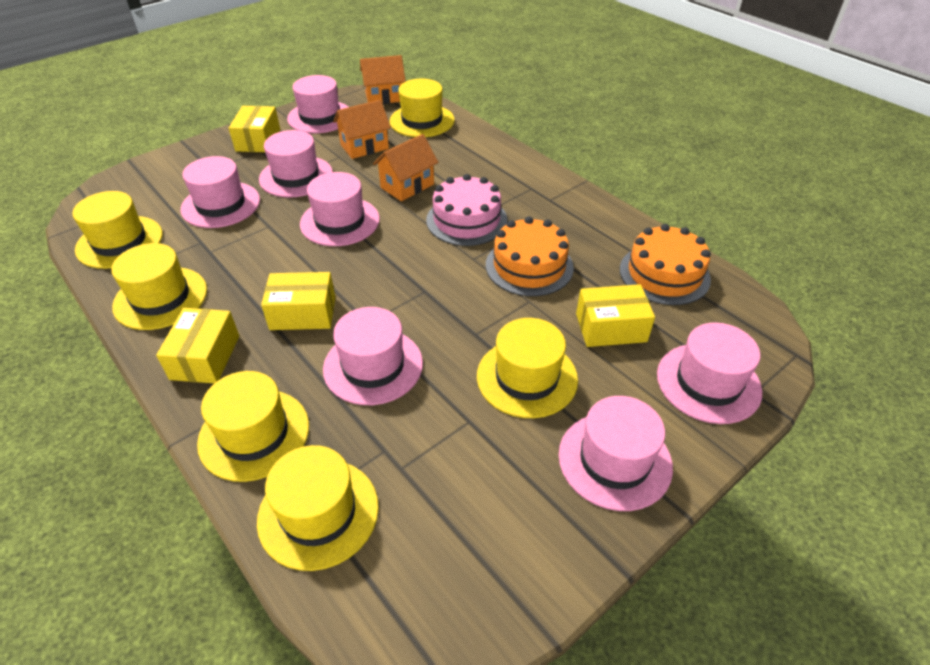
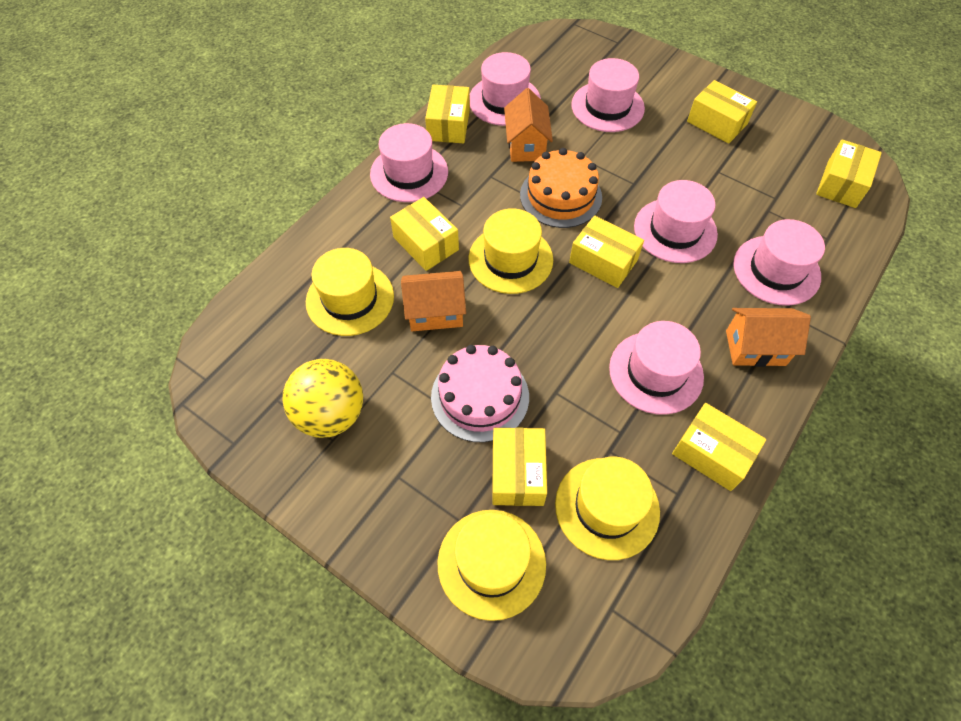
orange cake: 2 -> 1
pink hat: 7 -> 6
yellow ball: 0 -> 1
yellow box: 4 -> 7
yellow hat: 6 -> 4

